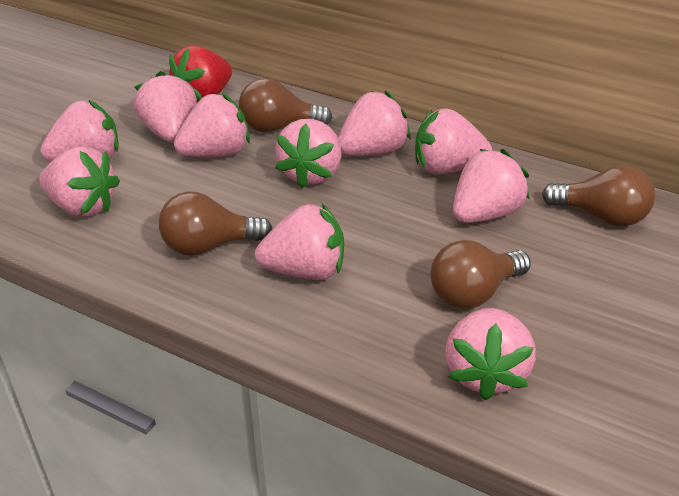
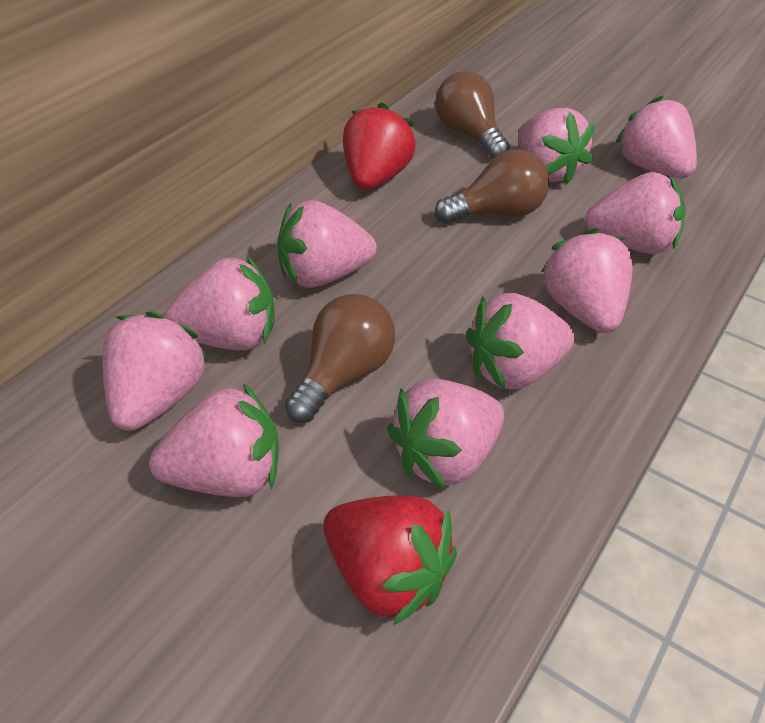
brown light bulb: 4 -> 3
red strawberry: 1 -> 2

